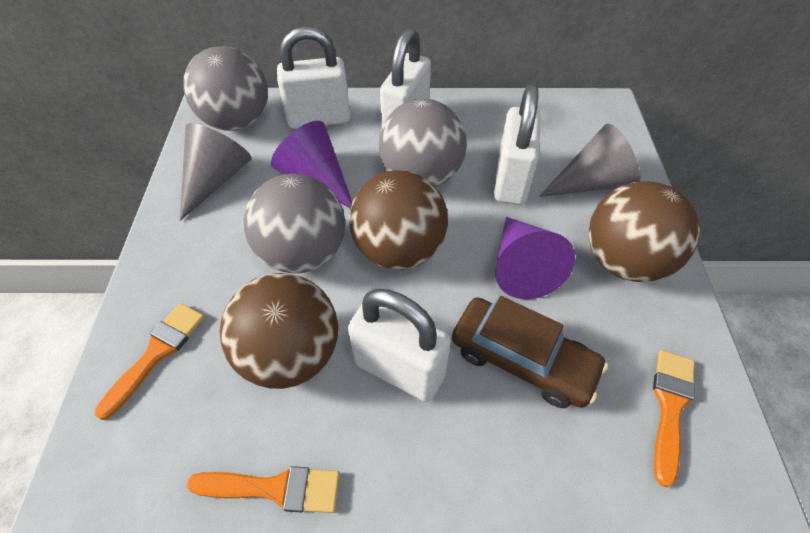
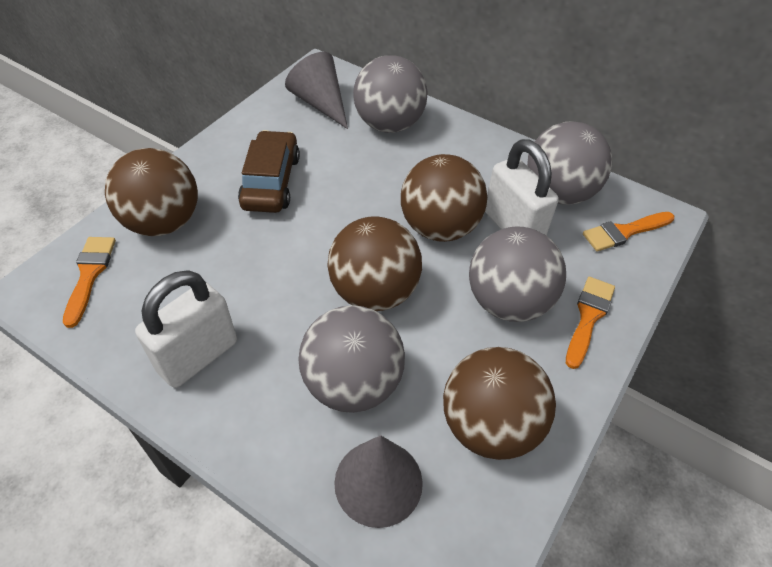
brown ball: 3 -> 4
grey ball: 3 -> 4
purple cone: 2 -> 0
white padlock: 4 -> 2

